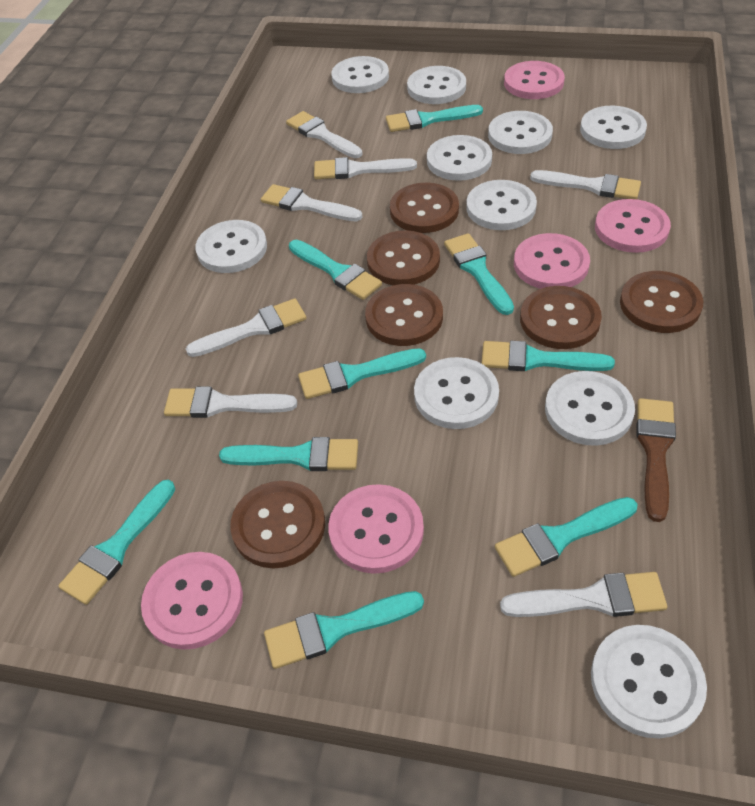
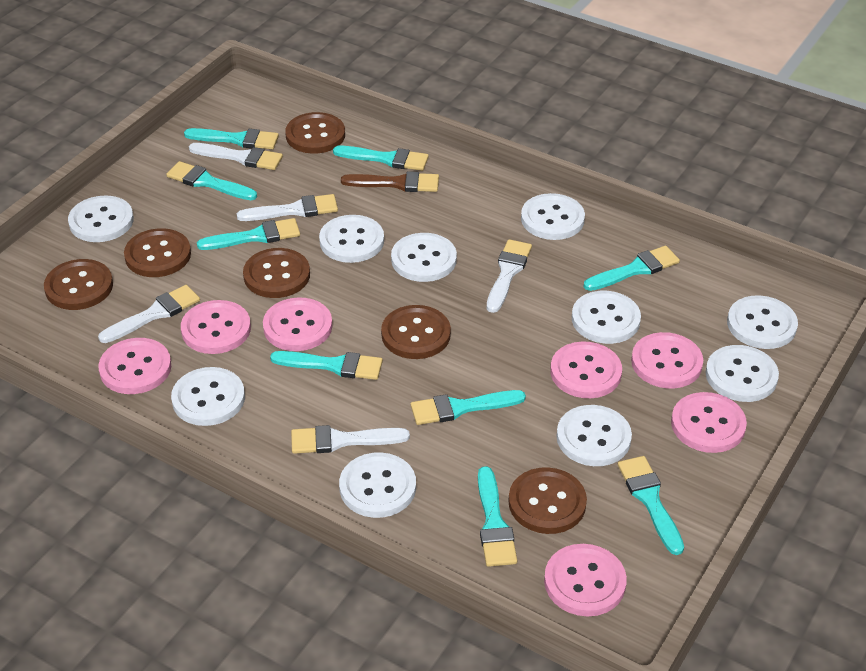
pink button: 5 -> 7
white brush: 7 -> 5

